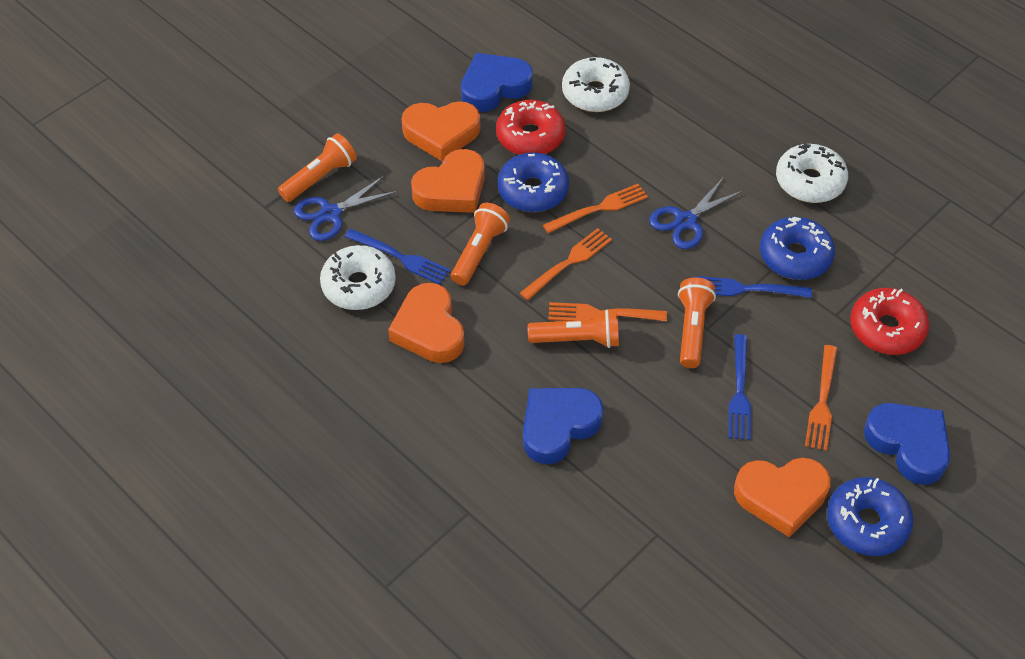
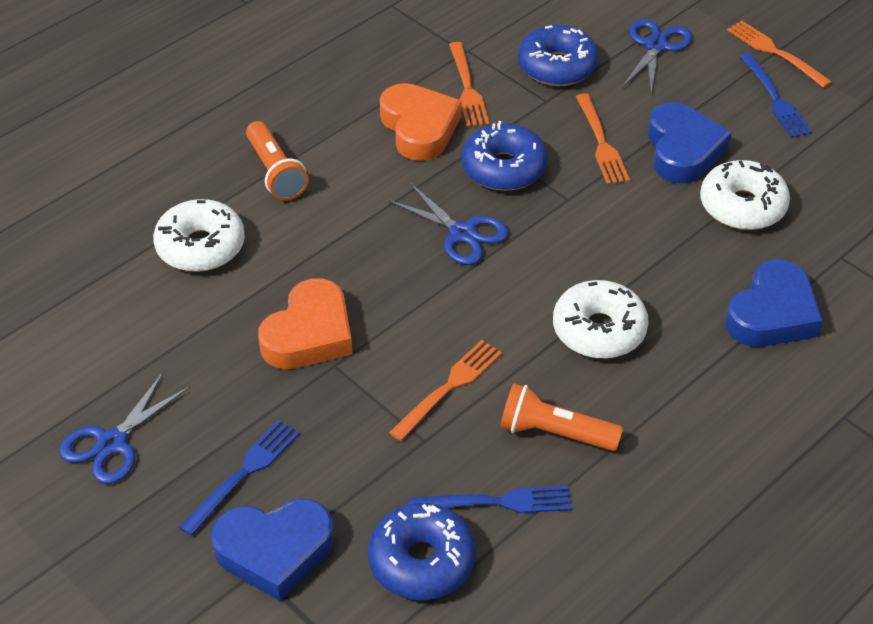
blue scissors: 2 -> 3
orange flashlight: 4 -> 2
orange heart: 4 -> 2
red donut: 2 -> 0

